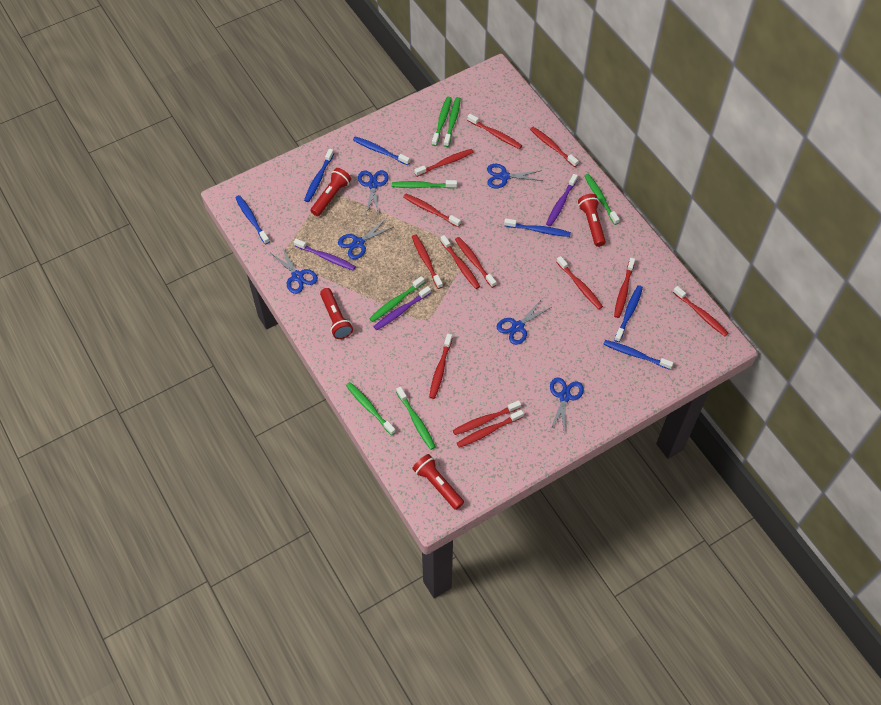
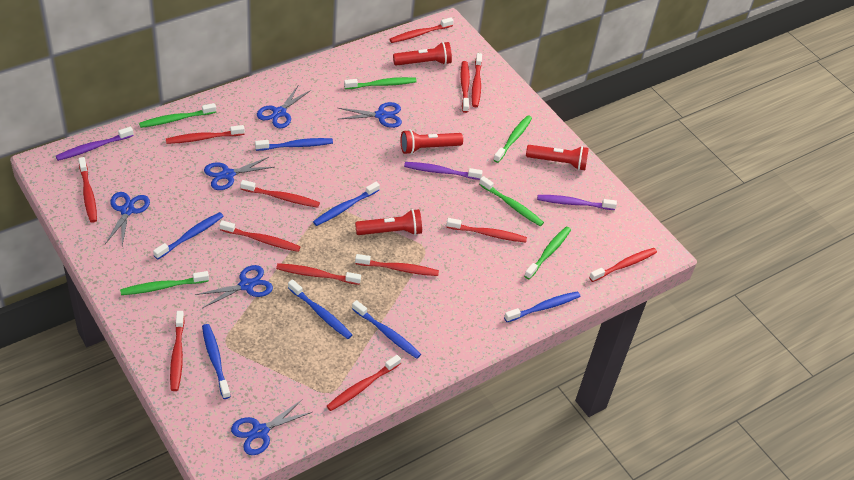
blue toothbrush: 6 -> 7
green toothbrush: 7 -> 6

